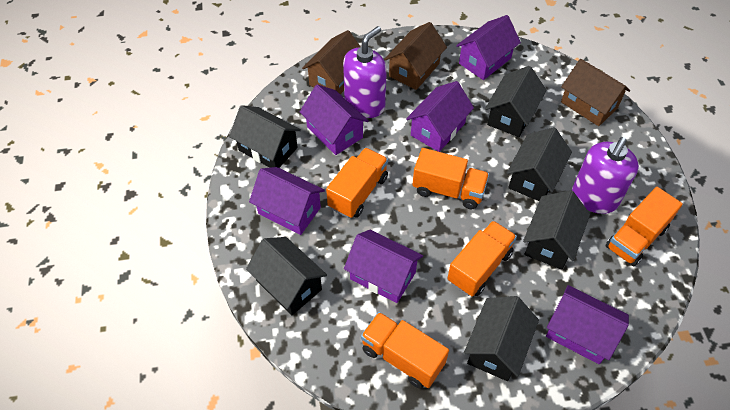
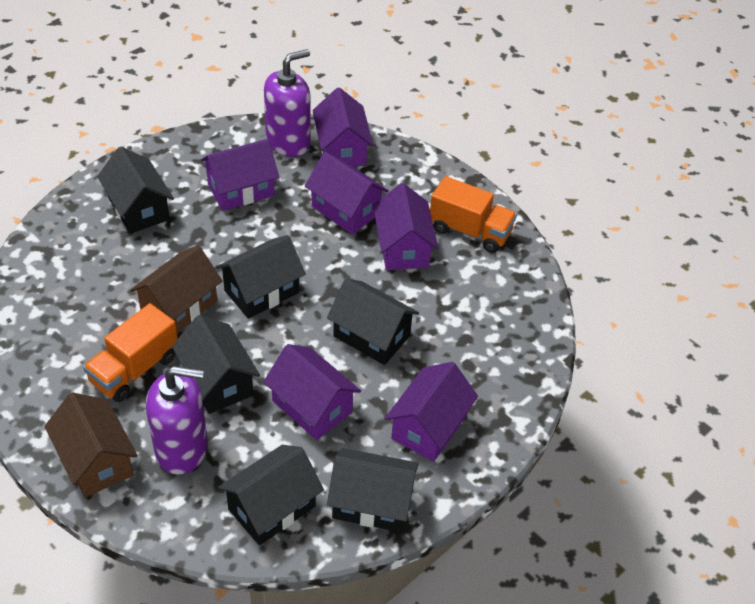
brown house: 3 -> 2
orange truck: 5 -> 2

